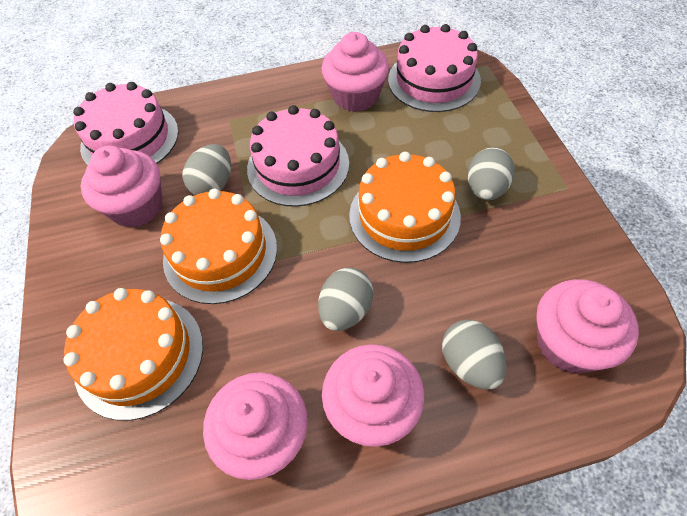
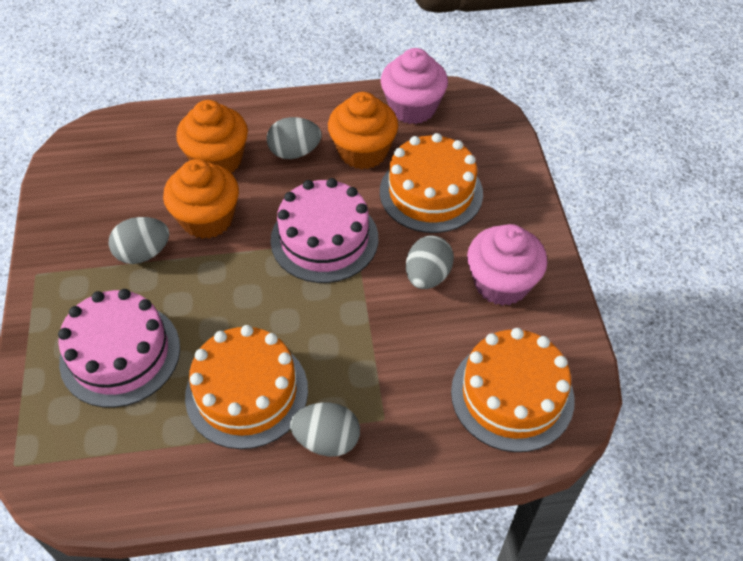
orange cupcake: 0 -> 3
pink cake: 3 -> 2
pink cupcake: 5 -> 2

